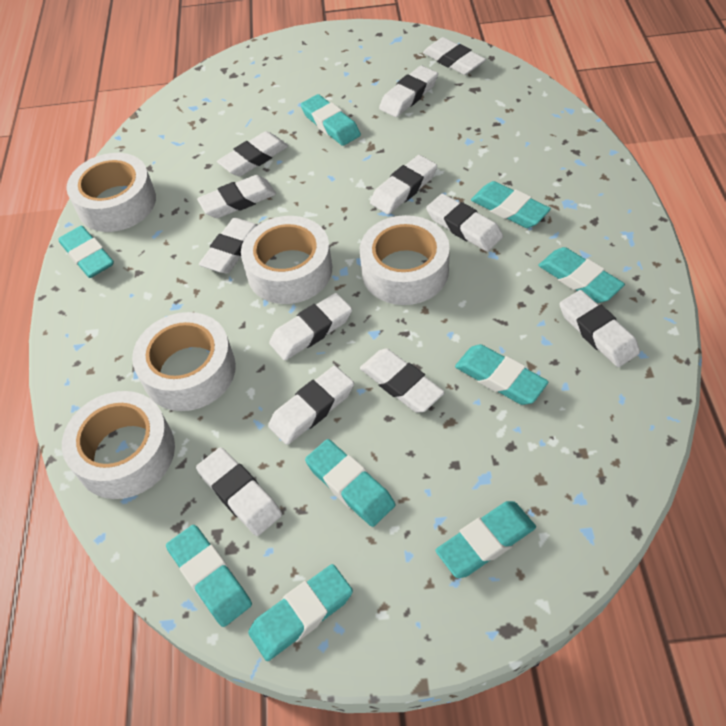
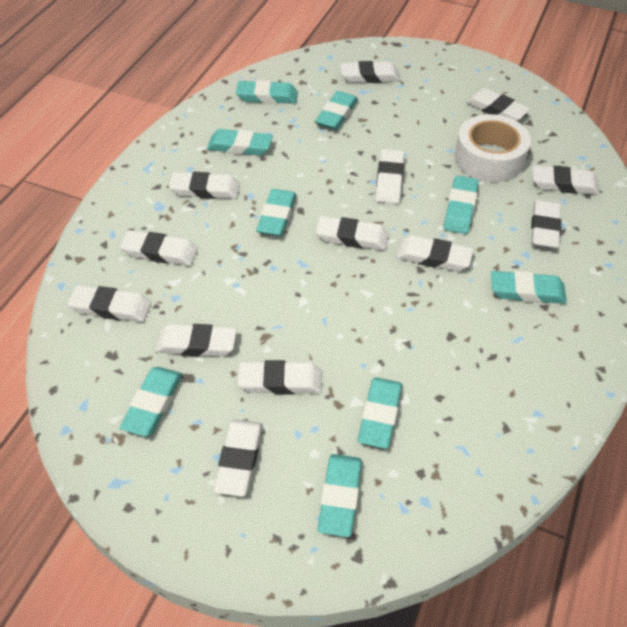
white eraser: 12 -> 13
white tape: 5 -> 1

